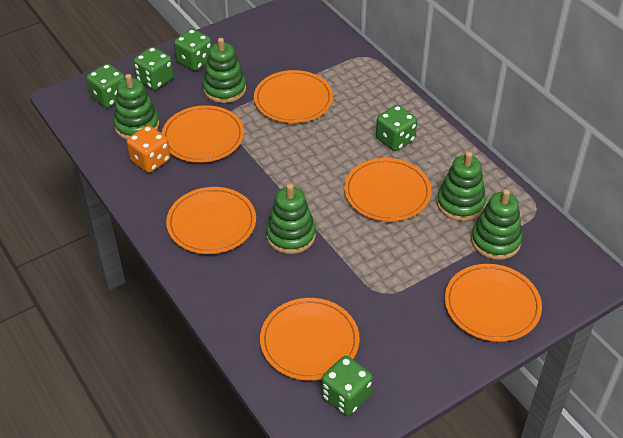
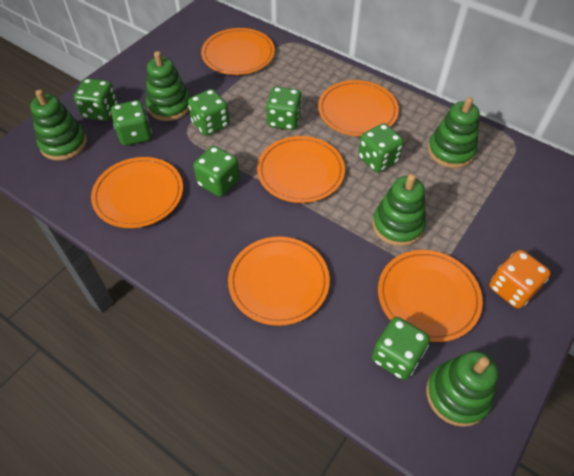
green dice: 5 -> 7

